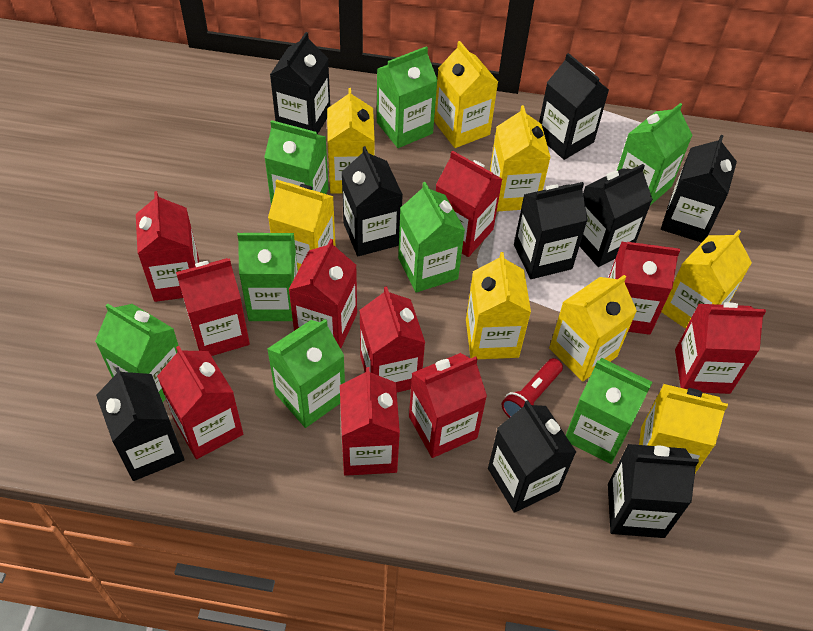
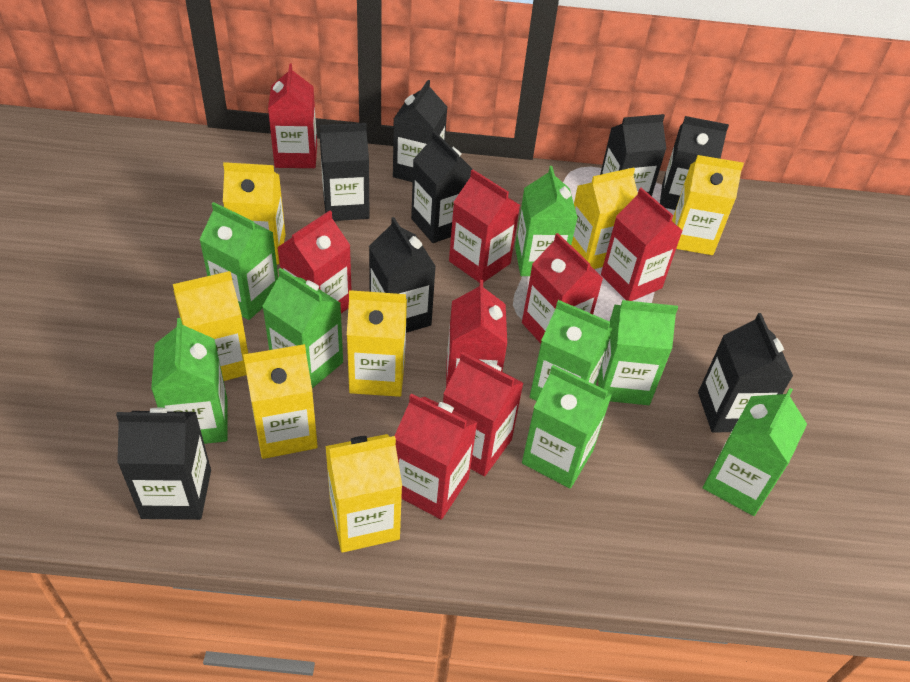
black carton: 9 -> 8
red carton: 10 -> 8
red flashlight: 1 -> 0
yellow carton: 8 -> 7

